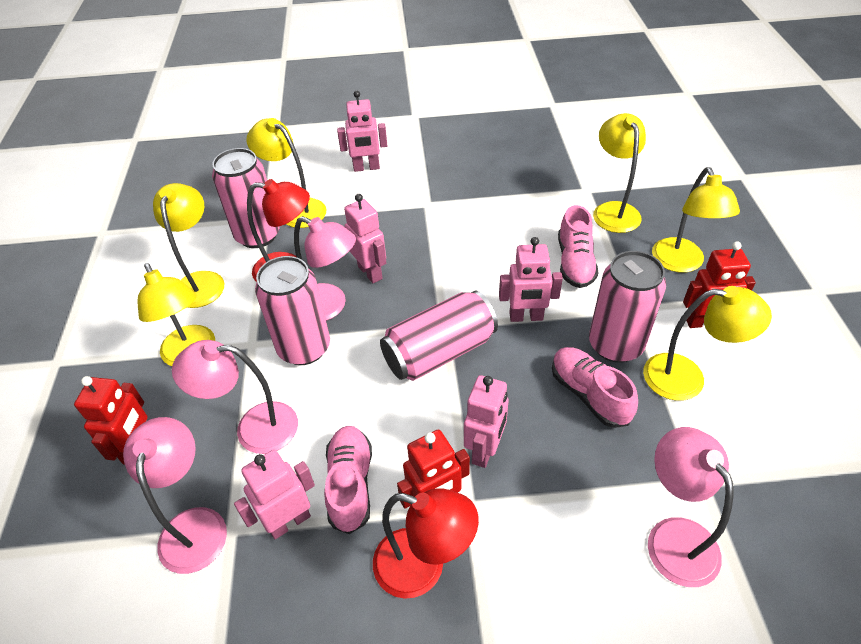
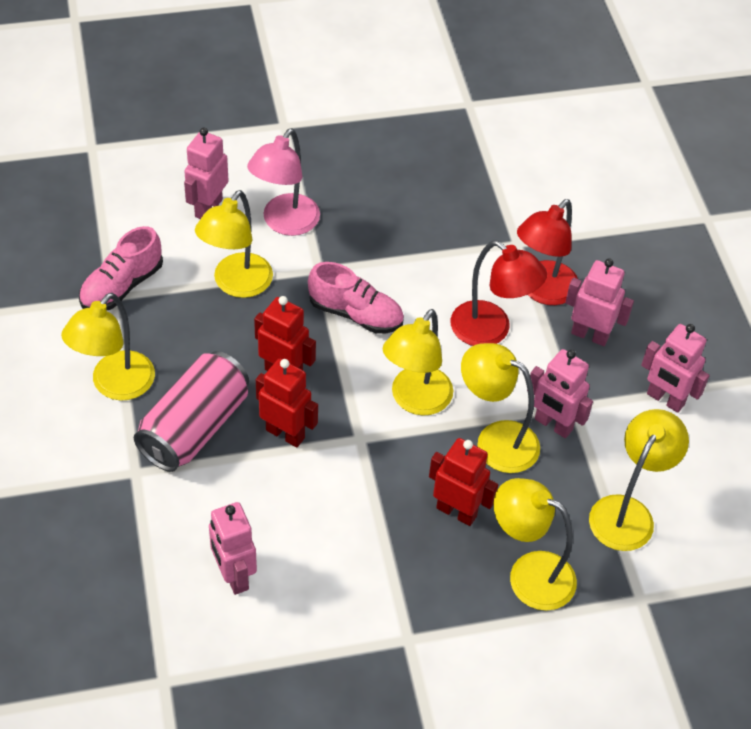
pink can: 4 -> 1
pink lamp: 4 -> 1
pink shoe: 3 -> 2

